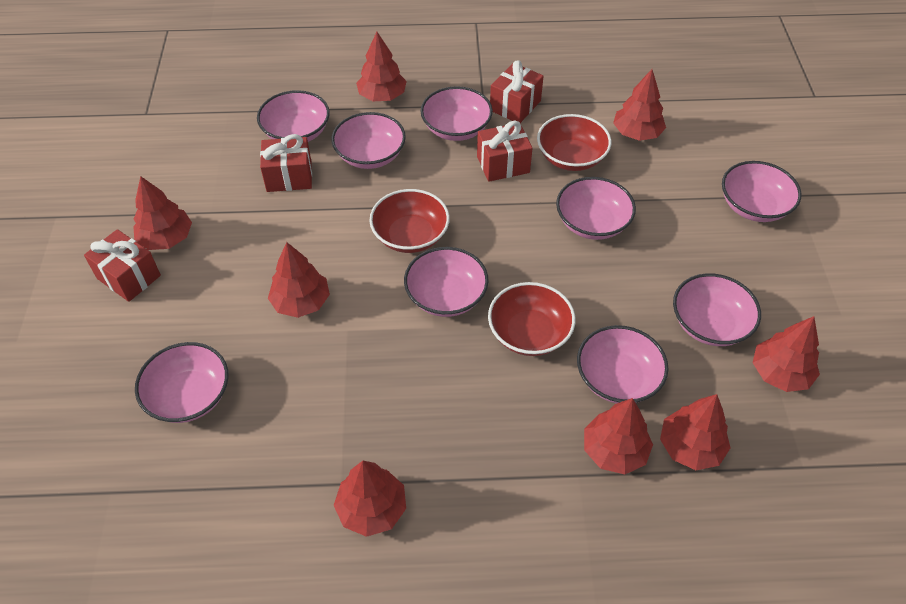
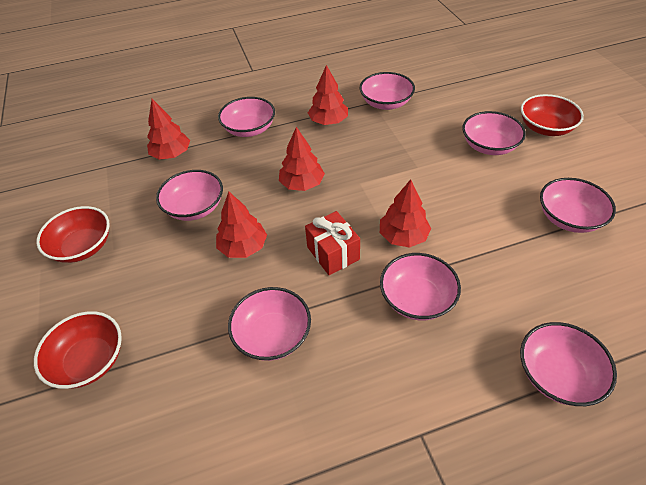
pink bowl: 9 -> 8
red gift: 4 -> 1
red tree: 8 -> 5

